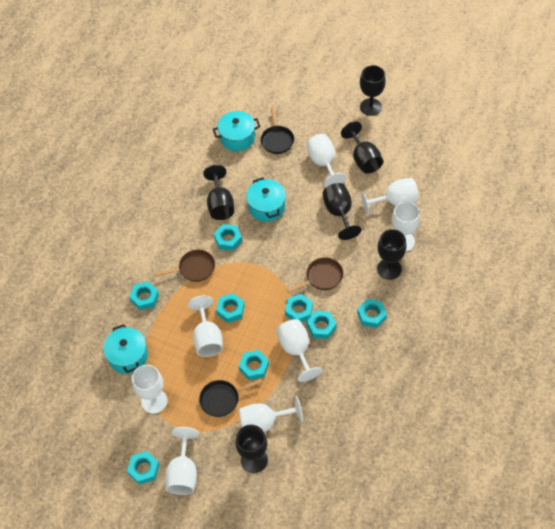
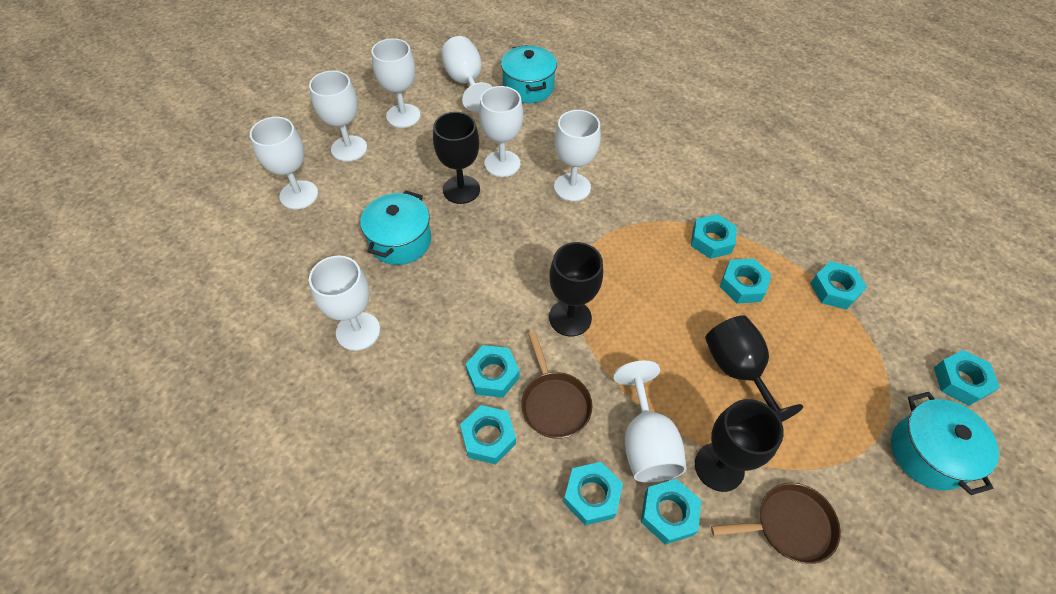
black goblet: 6 -> 4
black pan: 2 -> 0

